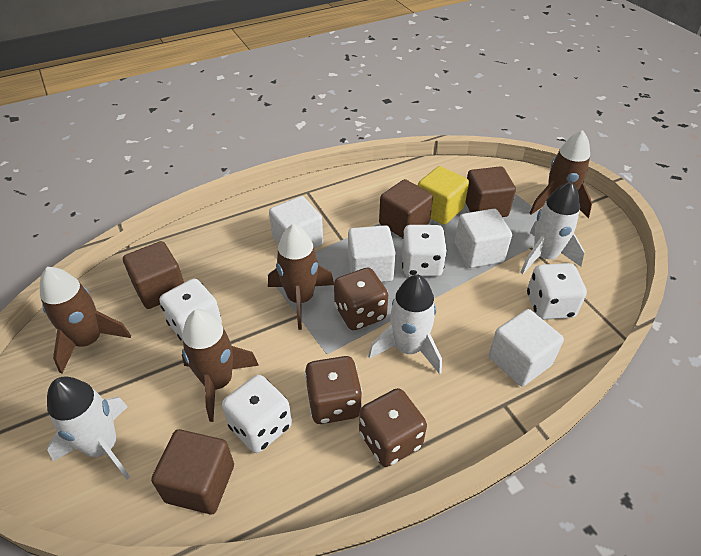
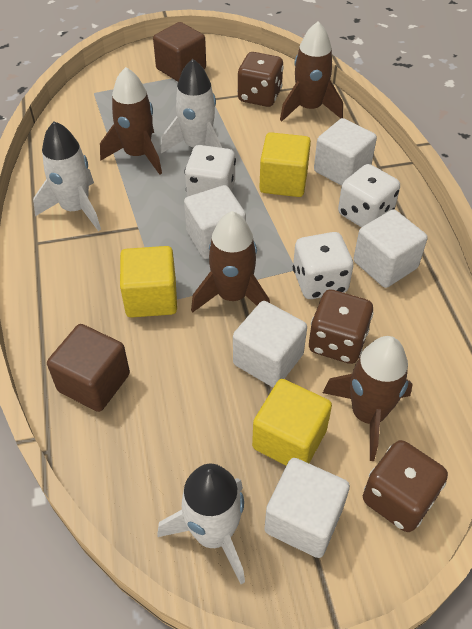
brown cube: 4 -> 2
white cube: 4 -> 5
white dice: 4 -> 3
yellow cube: 1 -> 3

